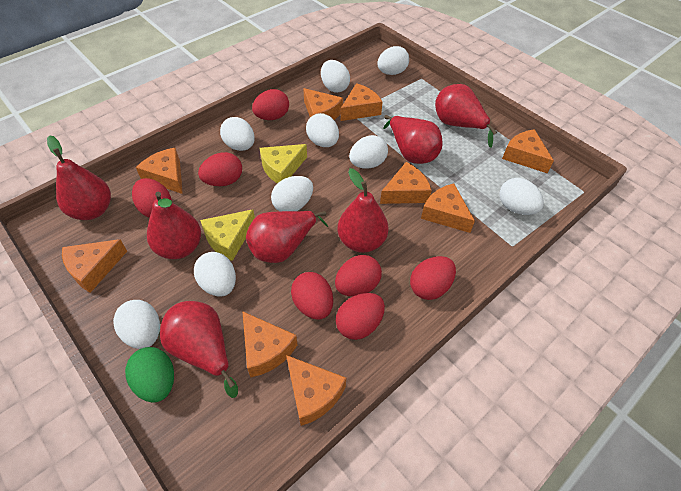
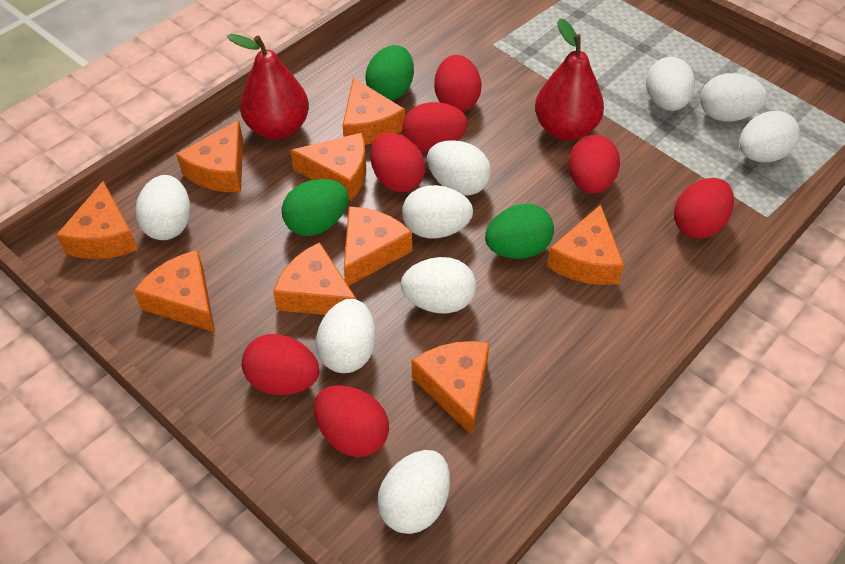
green egg: 1 -> 3
red pear: 7 -> 2
yellow cheese: 2 -> 0

